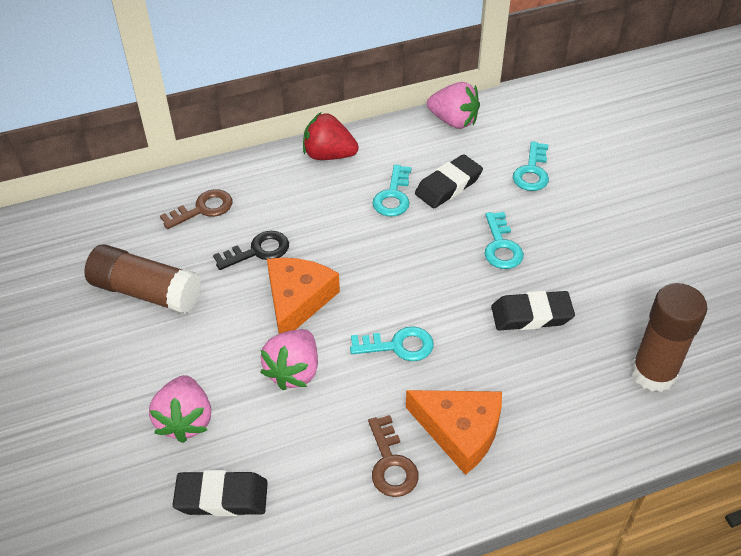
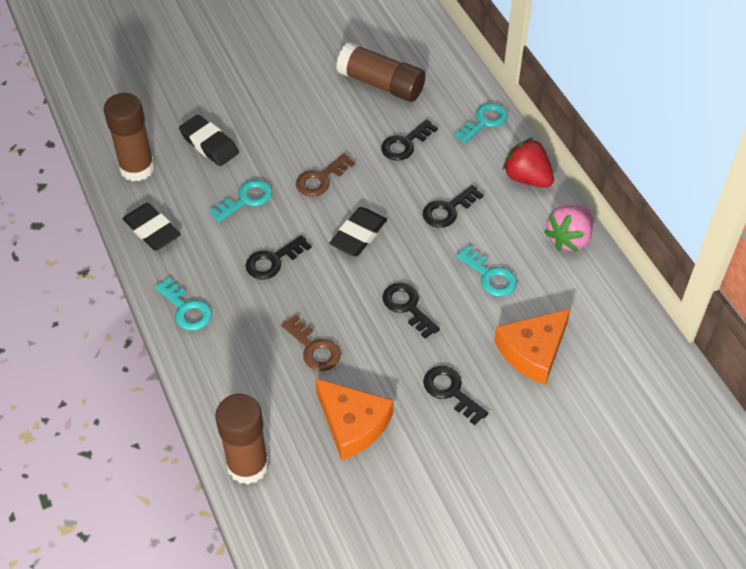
black key: 1 -> 5
brown glue stick: 2 -> 3
pink strawberry: 3 -> 1

